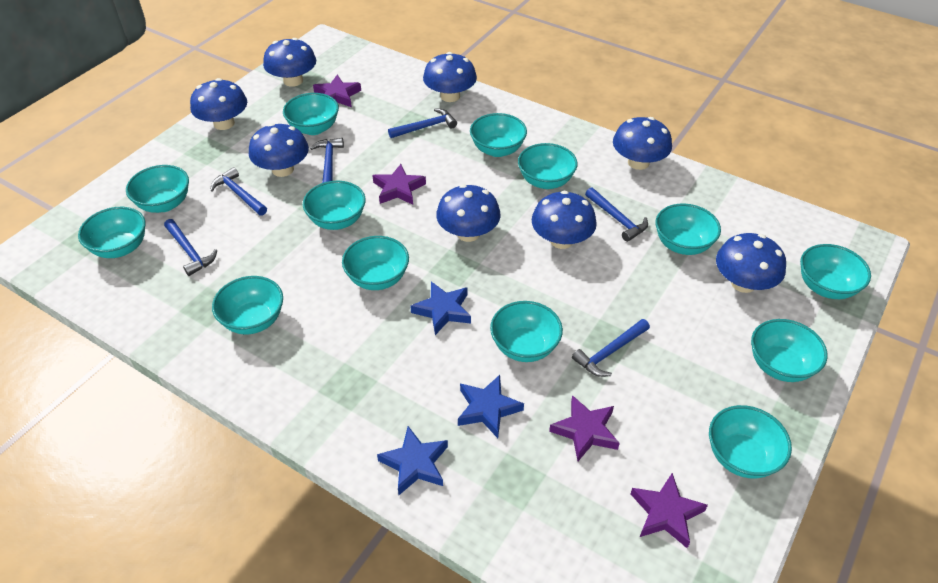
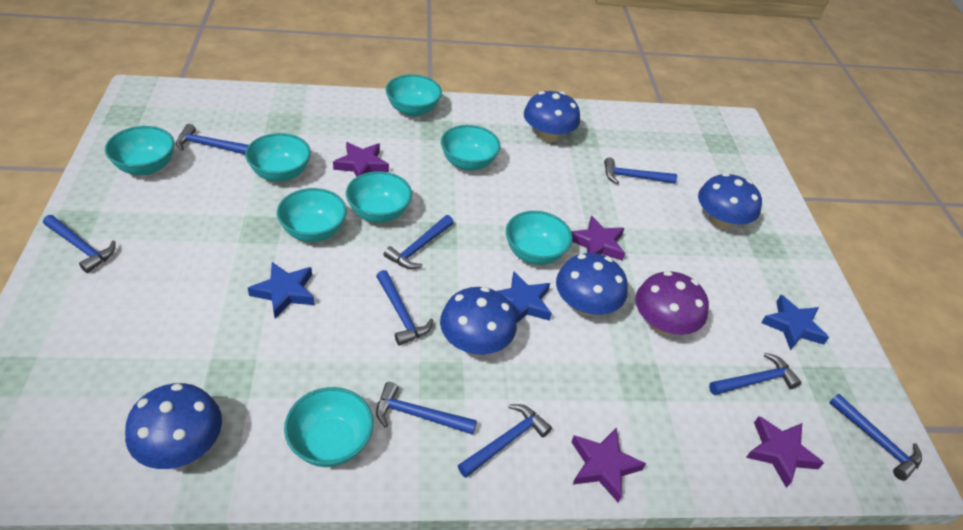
blue hammer: 6 -> 9
blue mushroom: 8 -> 5
purple mushroom: 0 -> 1
turquoise bowl: 13 -> 8

